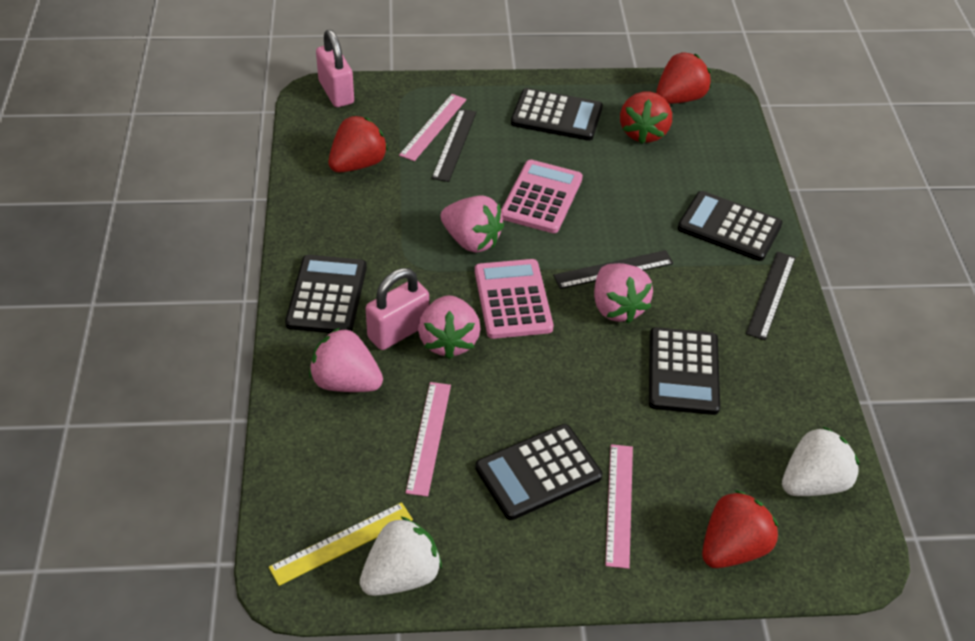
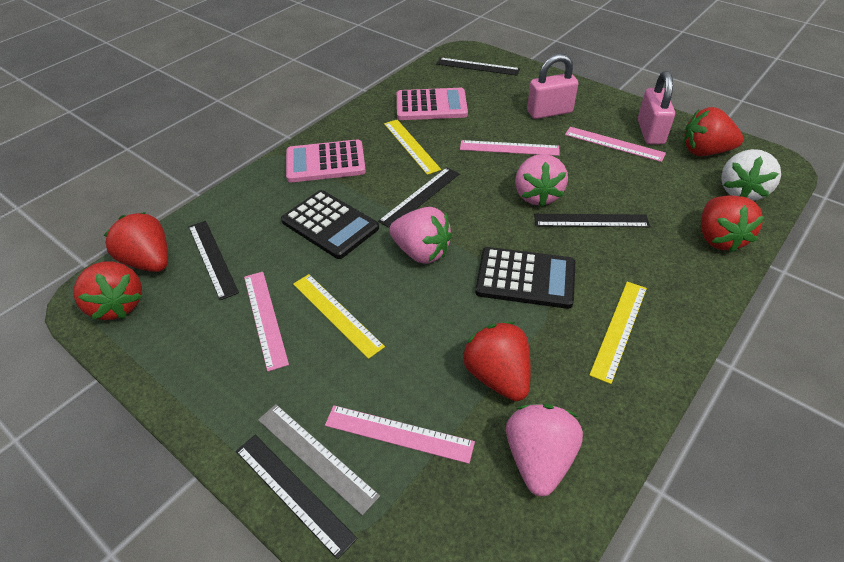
black calculator: 5 -> 2
black ruler: 3 -> 5
grey ruler: 0 -> 1
pink ruler: 3 -> 4
pink strawberry: 4 -> 3
red strawberry: 4 -> 5
white strawberry: 2 -> 1
yellow ruler: 1 -> 3

